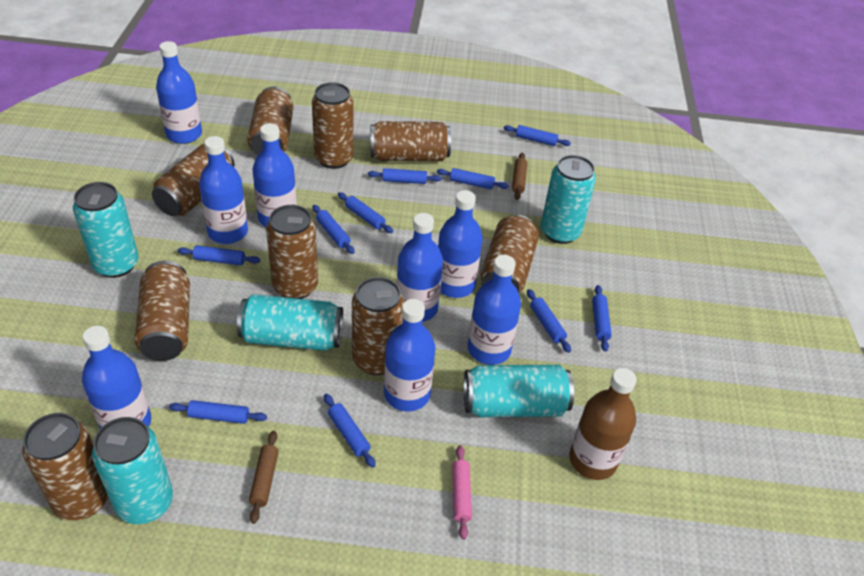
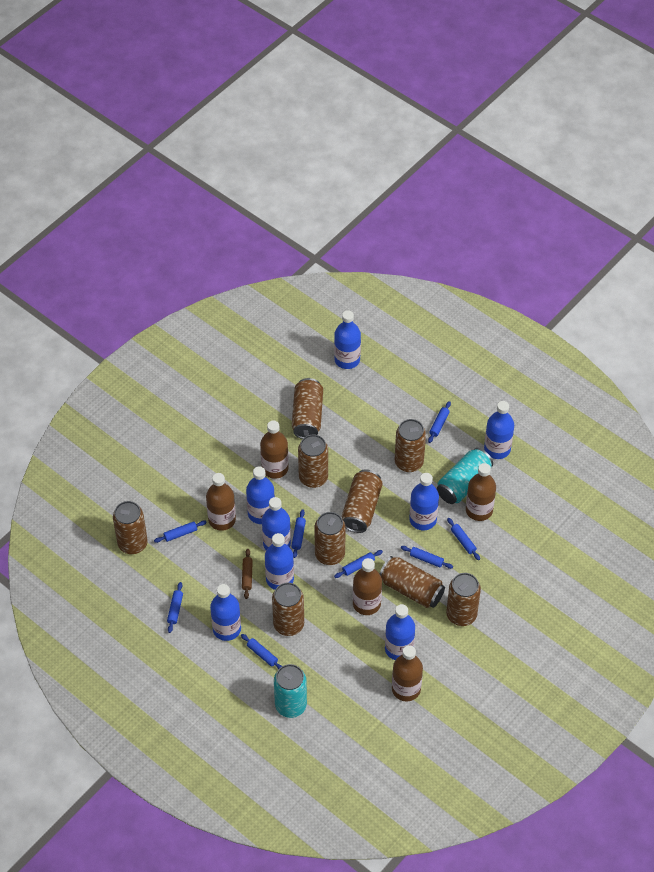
blue rolling pin: 10 -> 8
brown bottle: 1 -> 5
brown rolling pin: 2 -> 1
pink rolling pin: 1 -> 0
turquoise can: 5 -> 2

